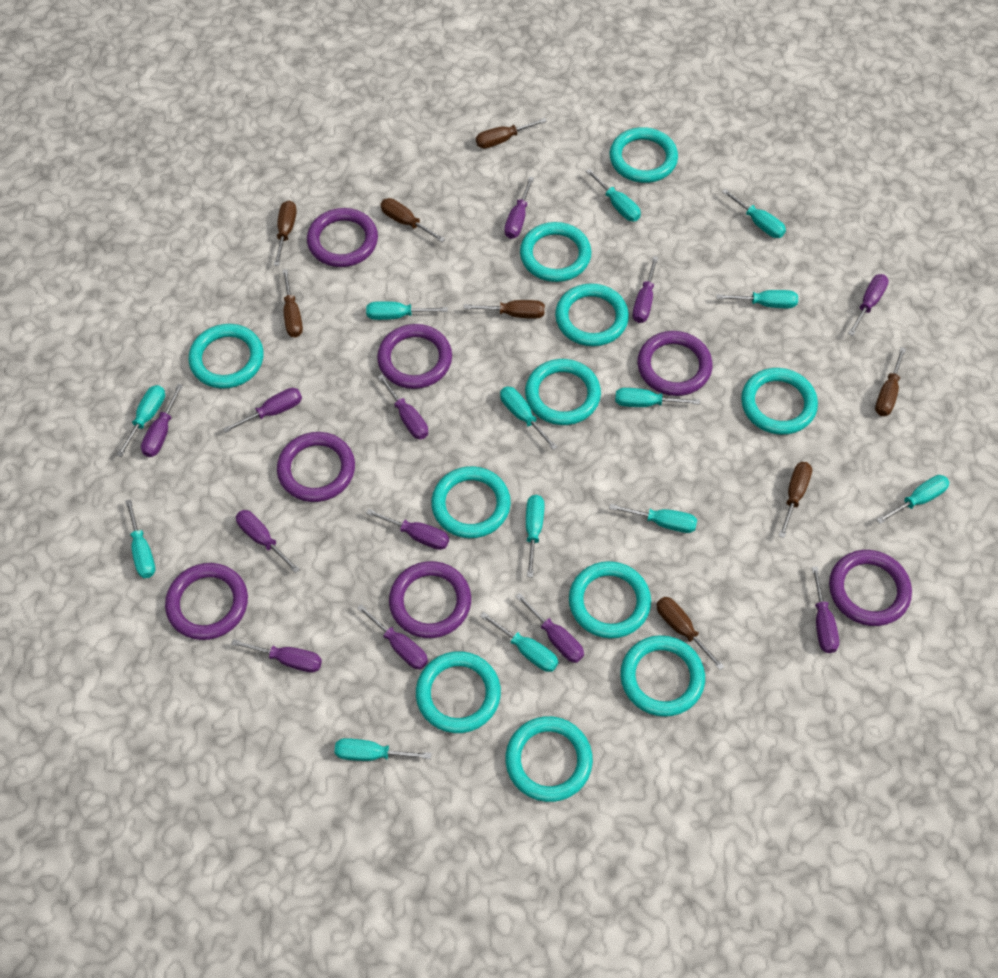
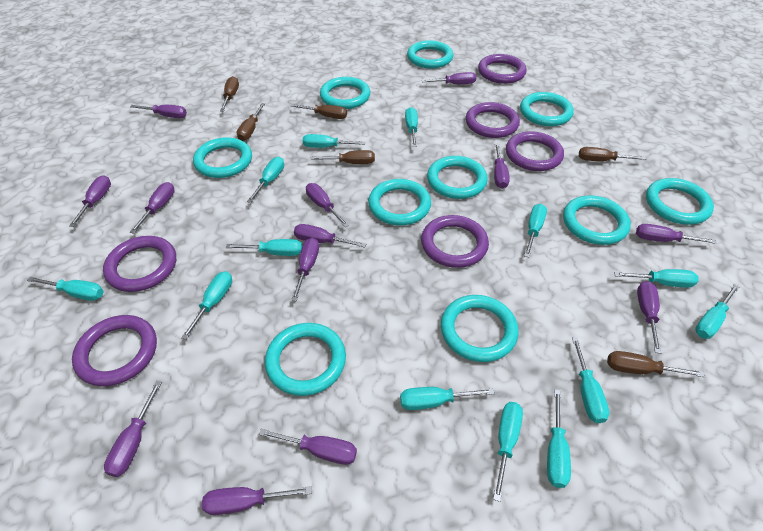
brown screwdriver: 8 -> 6
purple ring: 7 -> 6
purple screwdriver: 12 -> 13
turquoise ring: 11 -> 10

